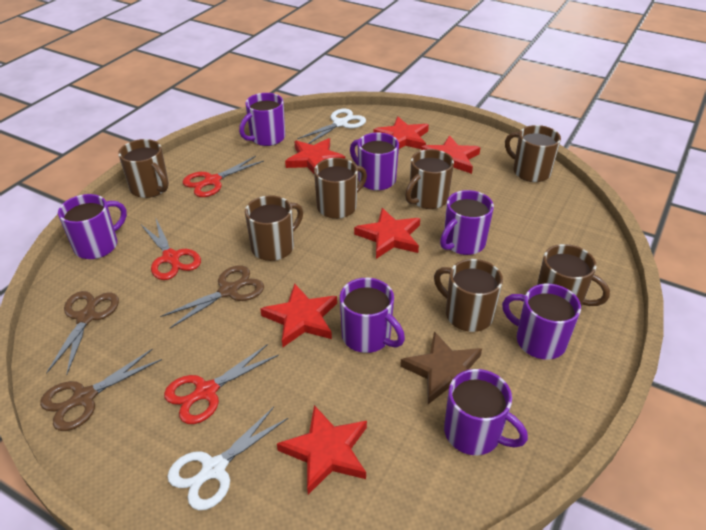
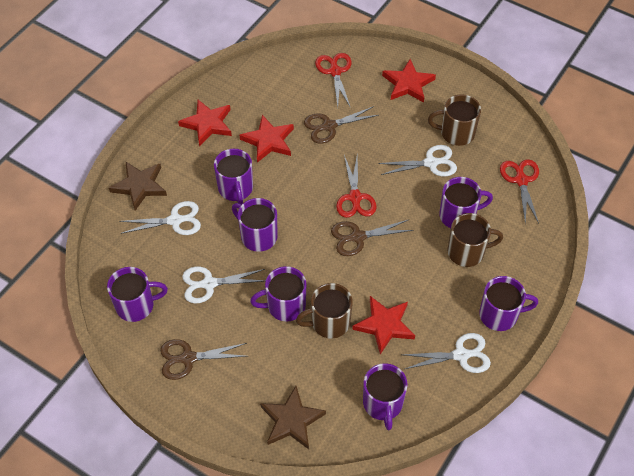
brown mug: 7 -> 3
brown star: 1 -> 2
red star: 6 -> 4
white scissors: 2 -> 4

